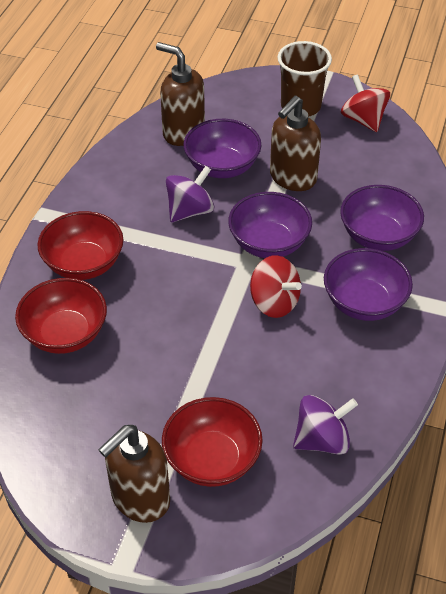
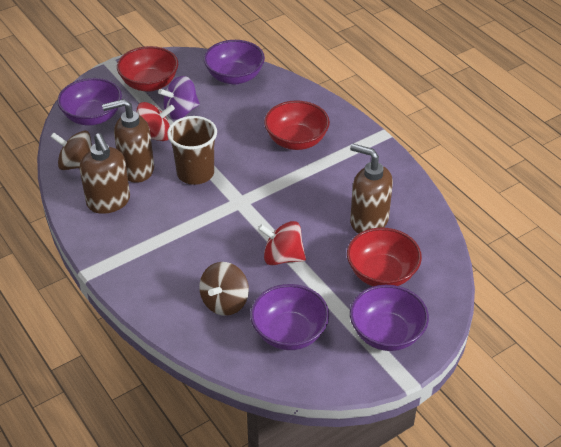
brown spinning top: 0 -> 2
purple spinning top: 2 -> 1

